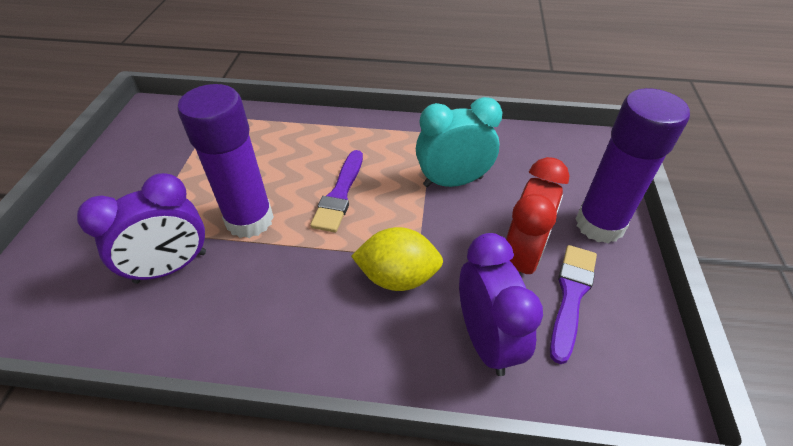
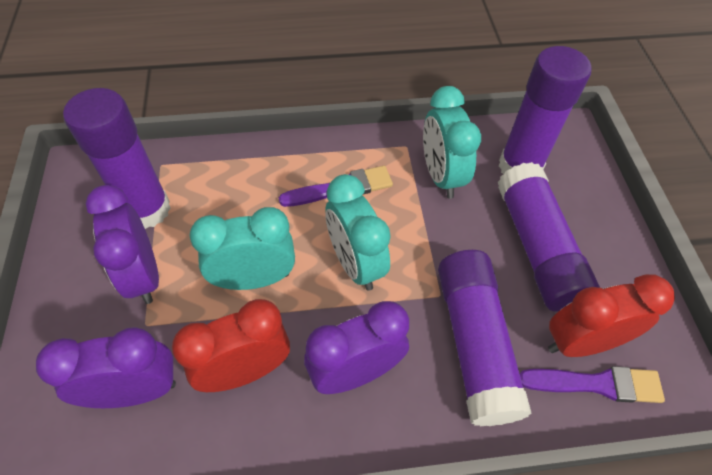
purple clock: 2 -> 3
purple glue stick: 2 -> 4
red clock: 1 -> 2
turquoise clock: 1 -> 3
yellow lemon: 1 -> 0

